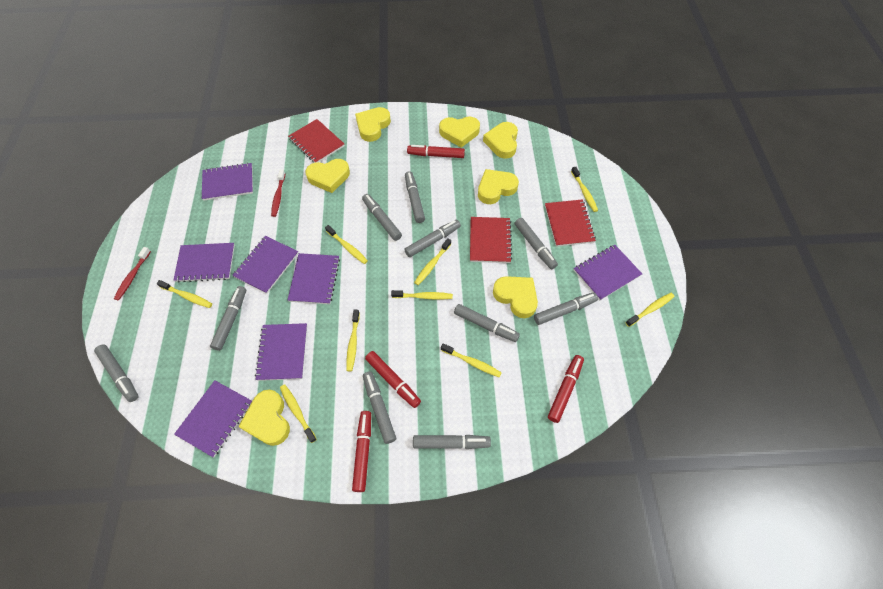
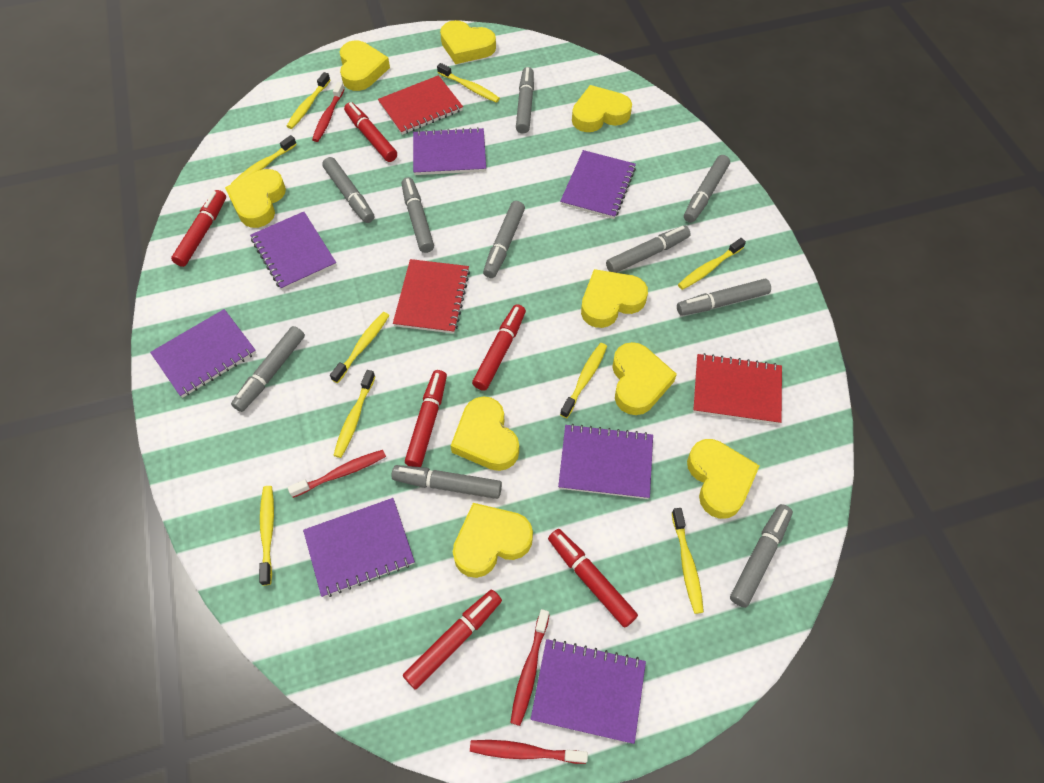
red marker: 4 -> 6
red toothbrush: 2 -> 4
yellow heart: 7 -> 9

